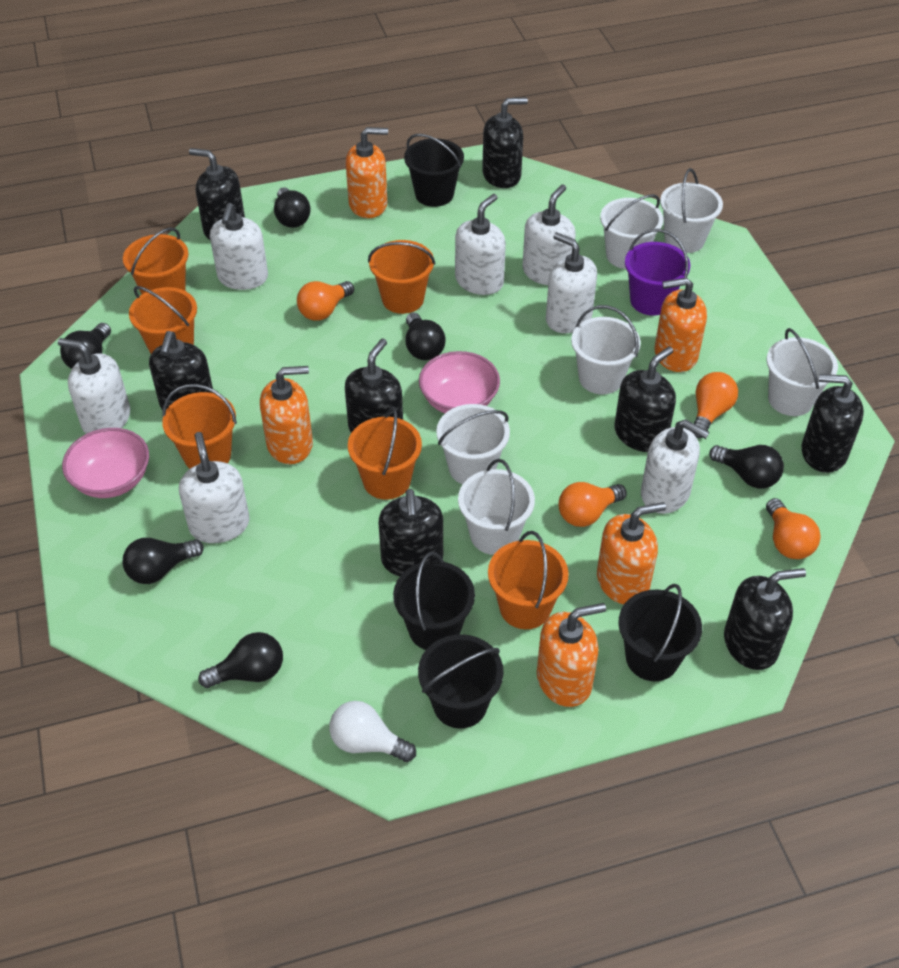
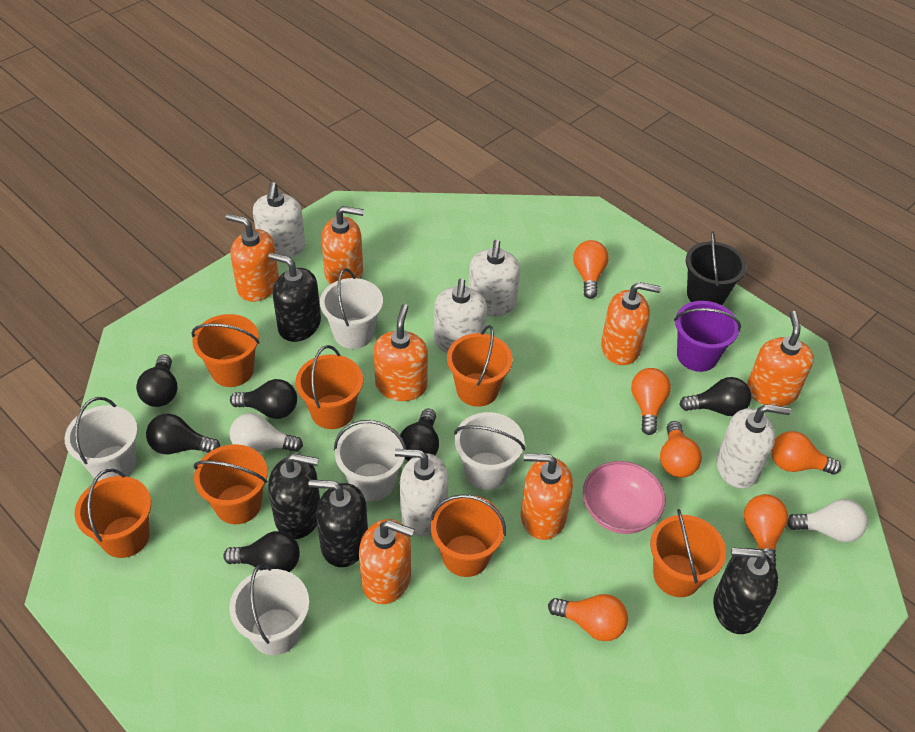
black bucket: 4 -> 1
black soap dispenser: 8 -> 4
orange bucket: 6 -> 7
orange light bulb: 4 -> 6
orange soap dispenser: 5 -> 7
pink bowl: 2 -> 1
white bucket: 6 -> 5
white light bulb: 1 -> 2
white soap dispenser: 7 -> 5

